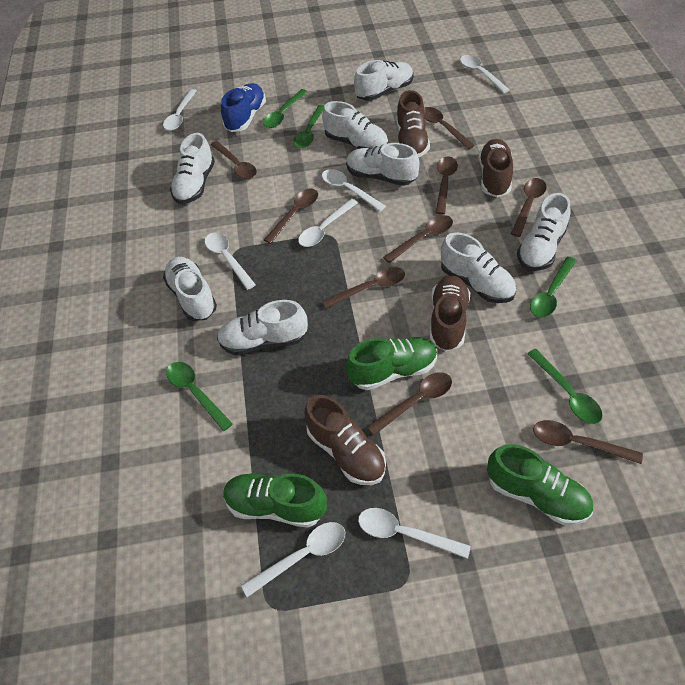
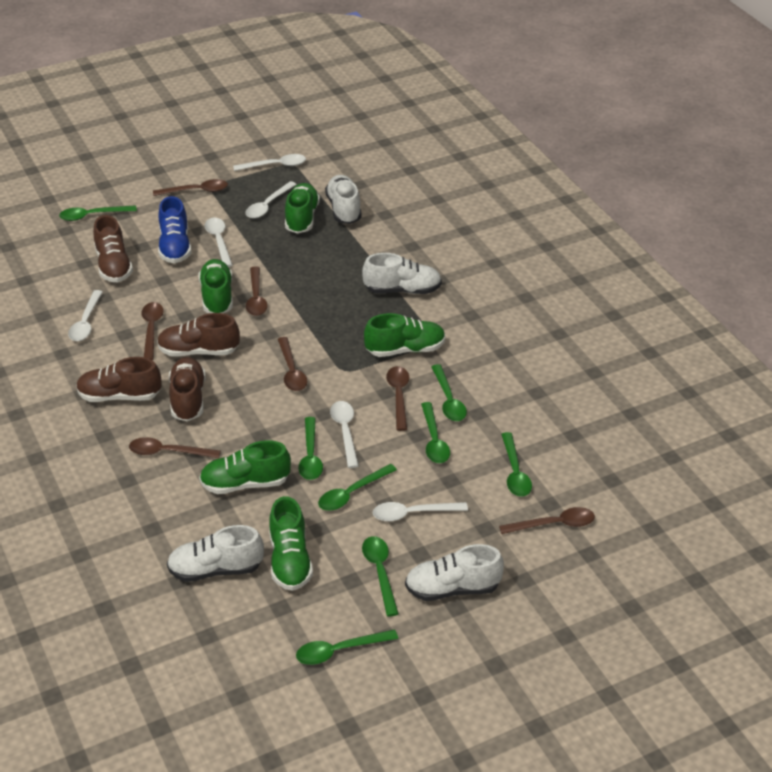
brown spoon: 9 -> 7
green shoe: 3 -> 5
green spoon: 5 -> 8
white shoe: 8 -> 4
white spoon: 7 -> 6

